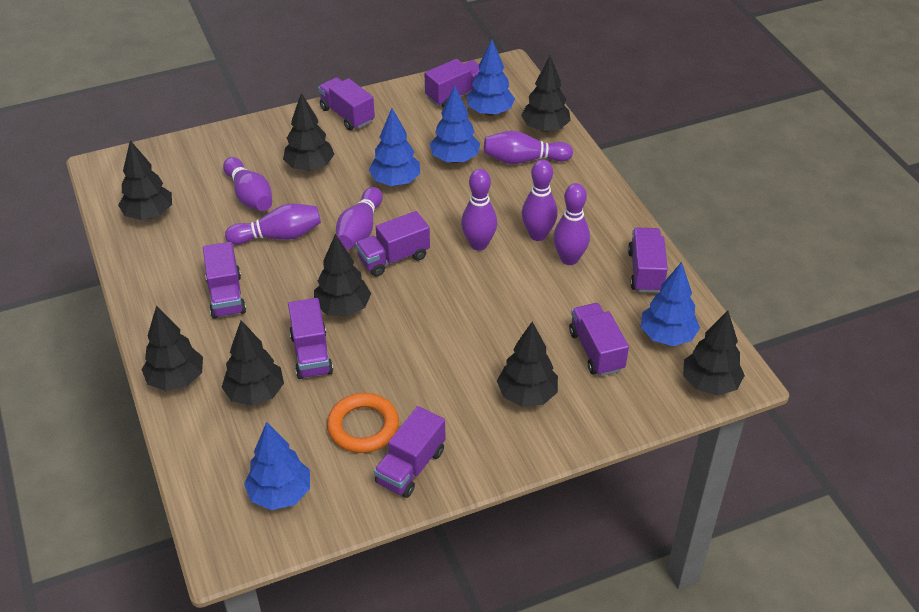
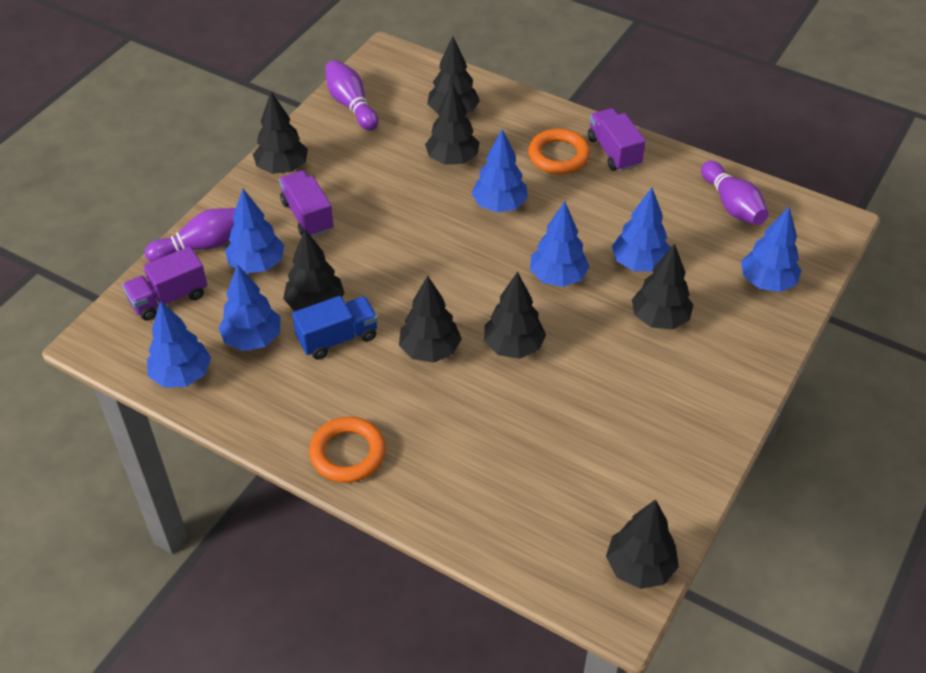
blue tree: 5 -> 7
blue truck: 0 -> 1
orange ring: 1 -> 2
purple bowling pin: 7 -> 3
purple truck: 8 -> 3

